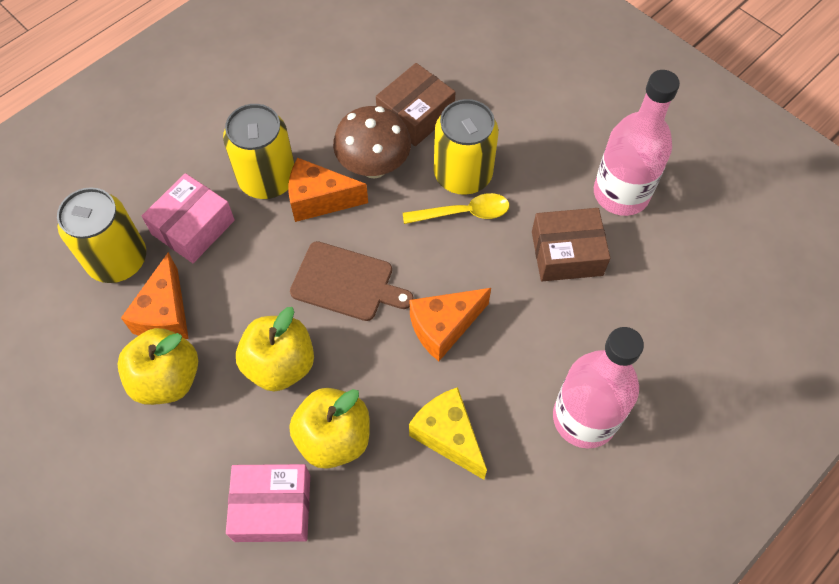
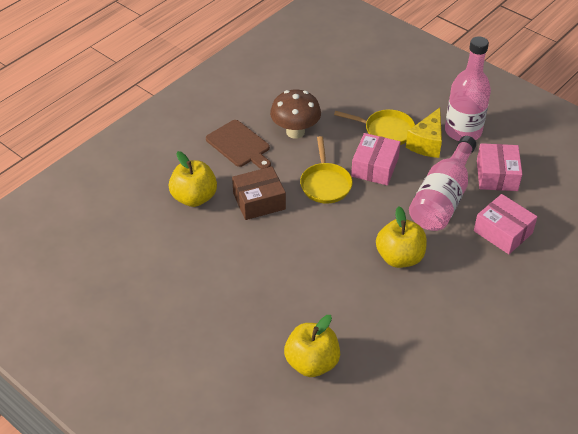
brown box: 2 -> 1
orange cheese: 3 -> 0
pink box: 2 -> 3
yellow can: 3 -> 0
yellow pan: 0 -> 2
yellow spoon: 1 -> 0

